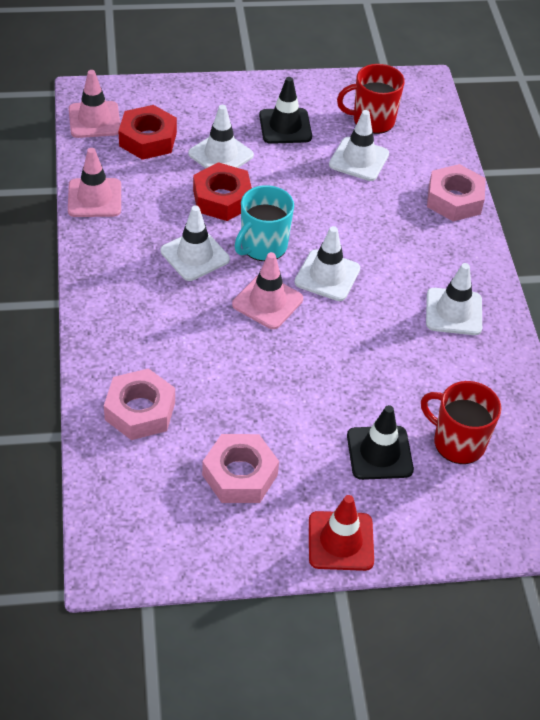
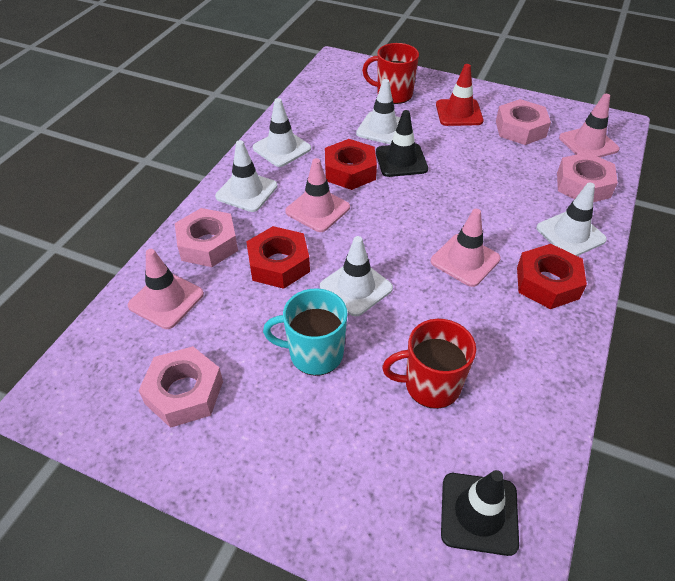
pink nut: 3 -> 4
pink traffic cone: 3 -> 4
red nut: 2 -> 3

